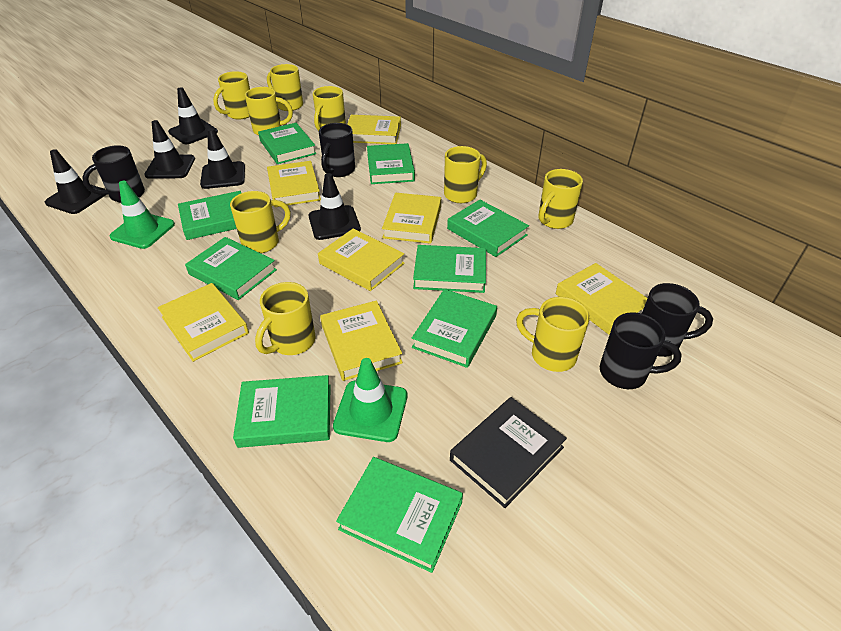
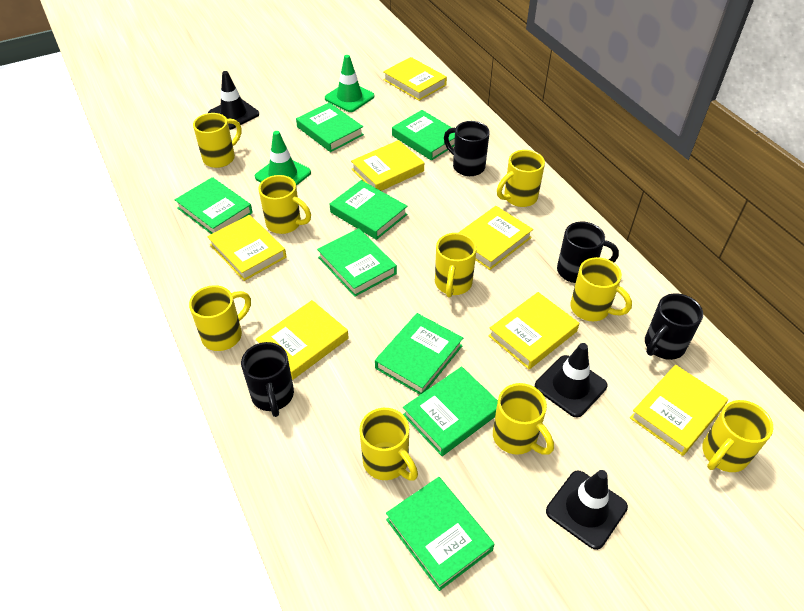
black book: 1 -> 0
black traffic cone: 5 -> 3
green book: 9 -> 8

